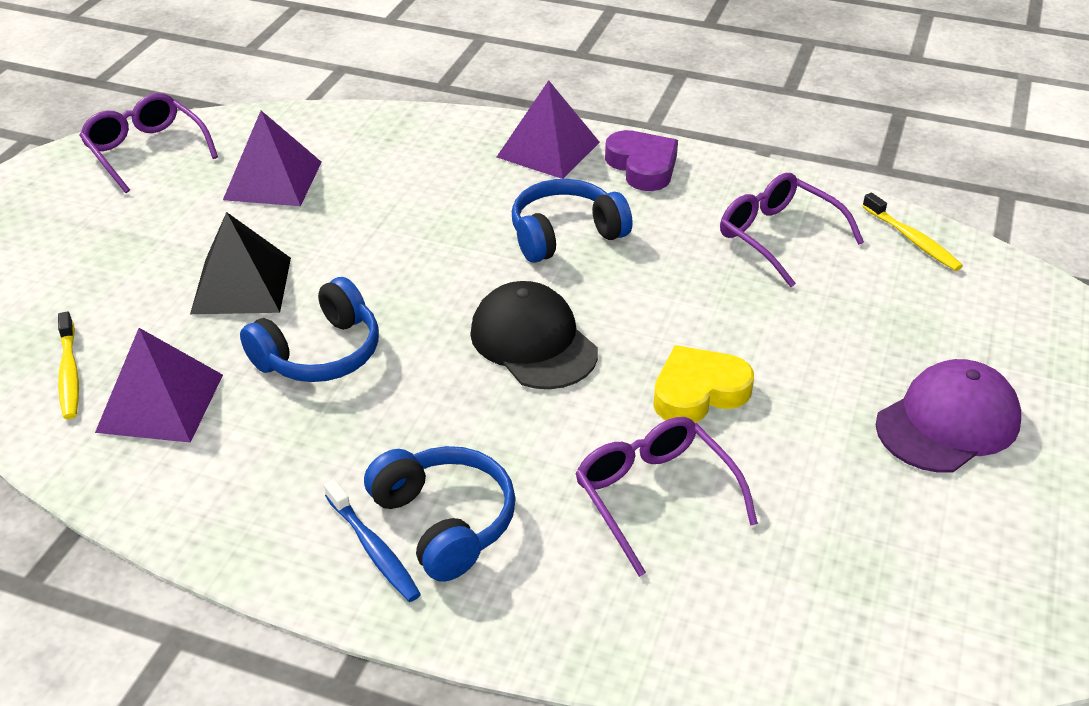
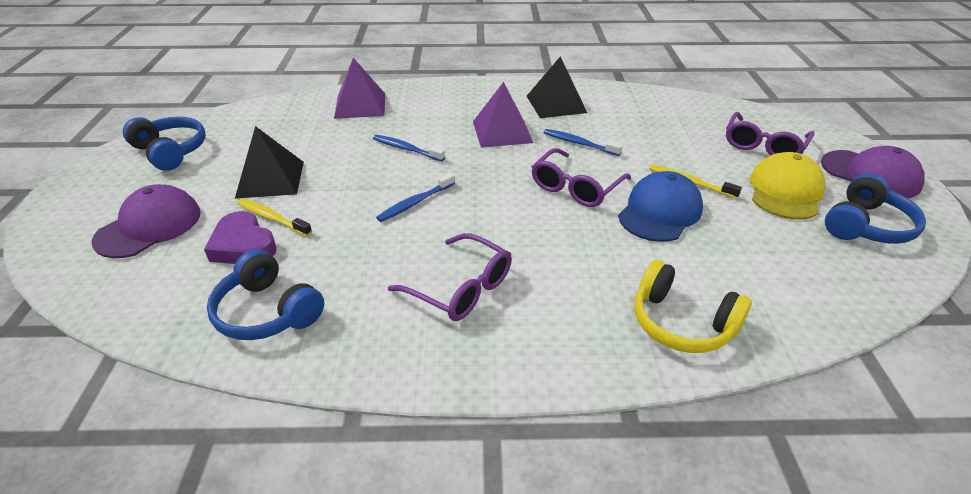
black cap: 1 -> 0
black pyramid: 1 -> 2
blue cap: 0 -> 1
blue toothbrush: 1 -> 3
purple cap: 1 -> 2
purple pyramid: 3 -> 2
yellow cap: 0 -> 1
yellow headphones: 0 -> 1
yellow heart: 1 -> 0

